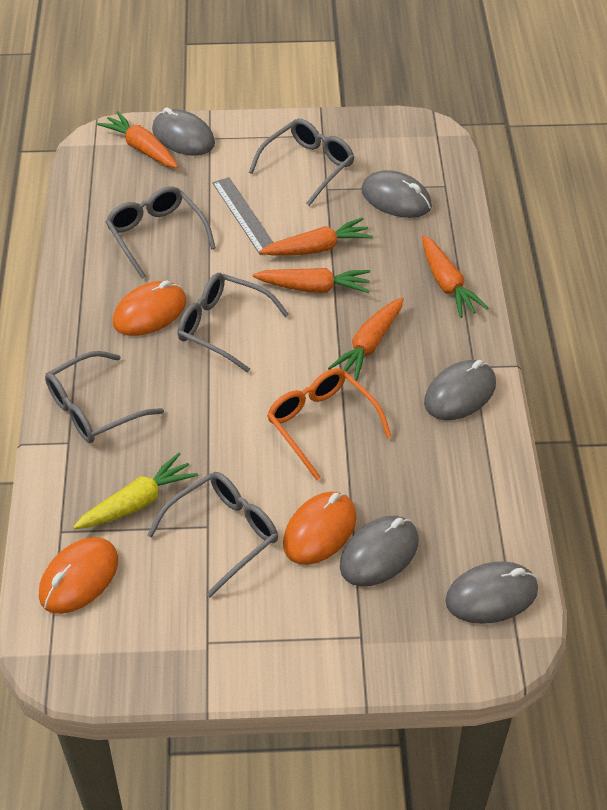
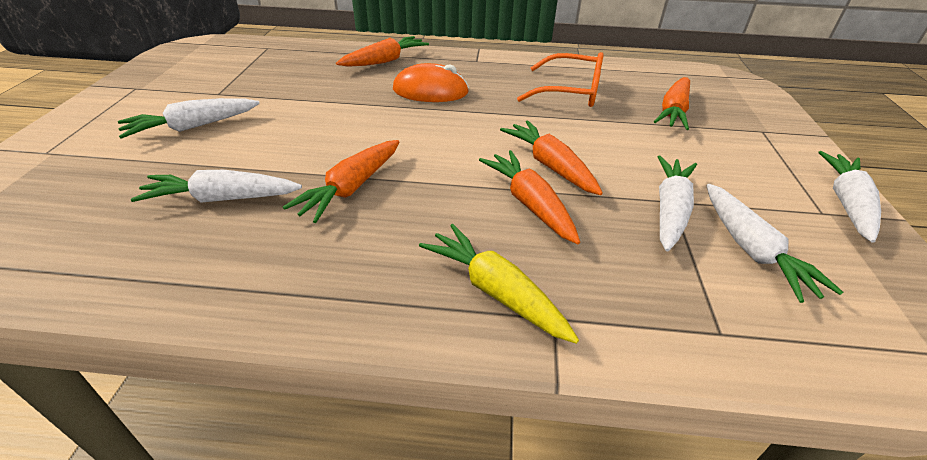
grey glasses: 5 -> 0
grey mouse: 5 -> 0
grey ruler: 1 -> 0
orange mouse: 3 -> 1
white carrot: 0 -> 5

